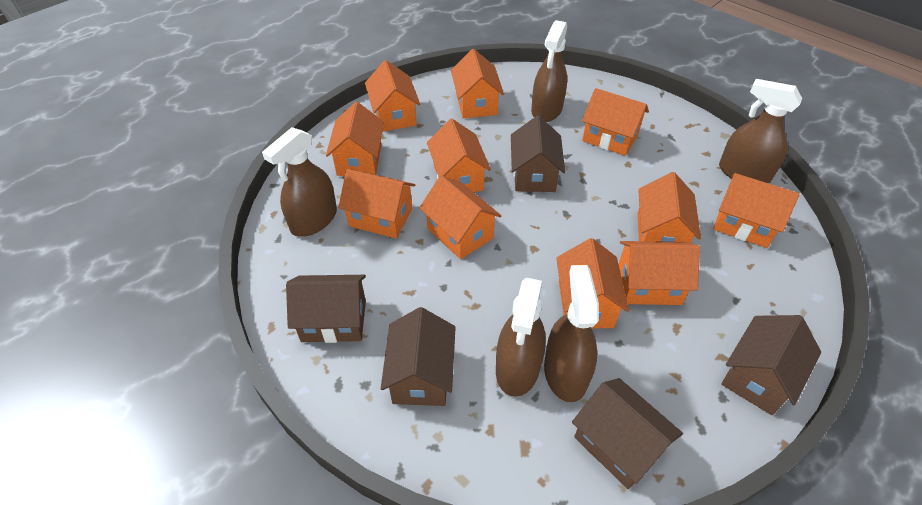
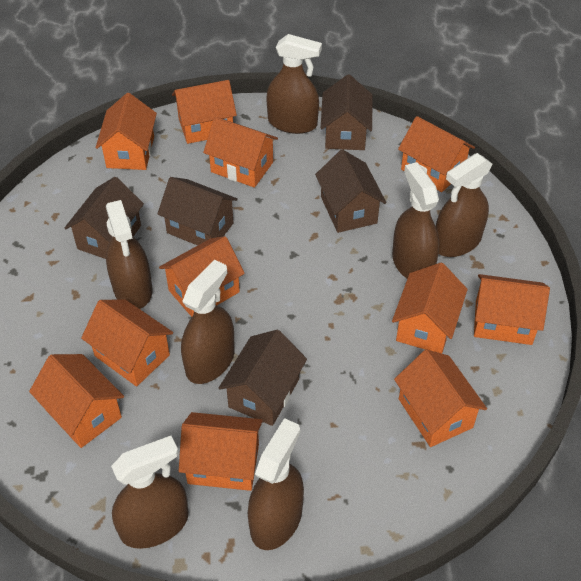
brown spray bottle: 5 -> 7

